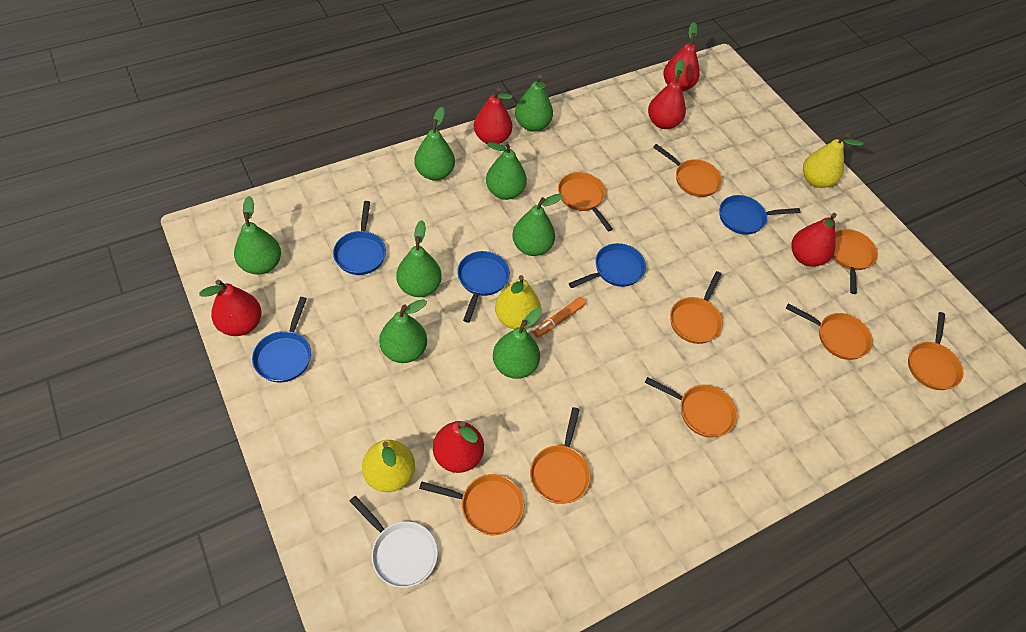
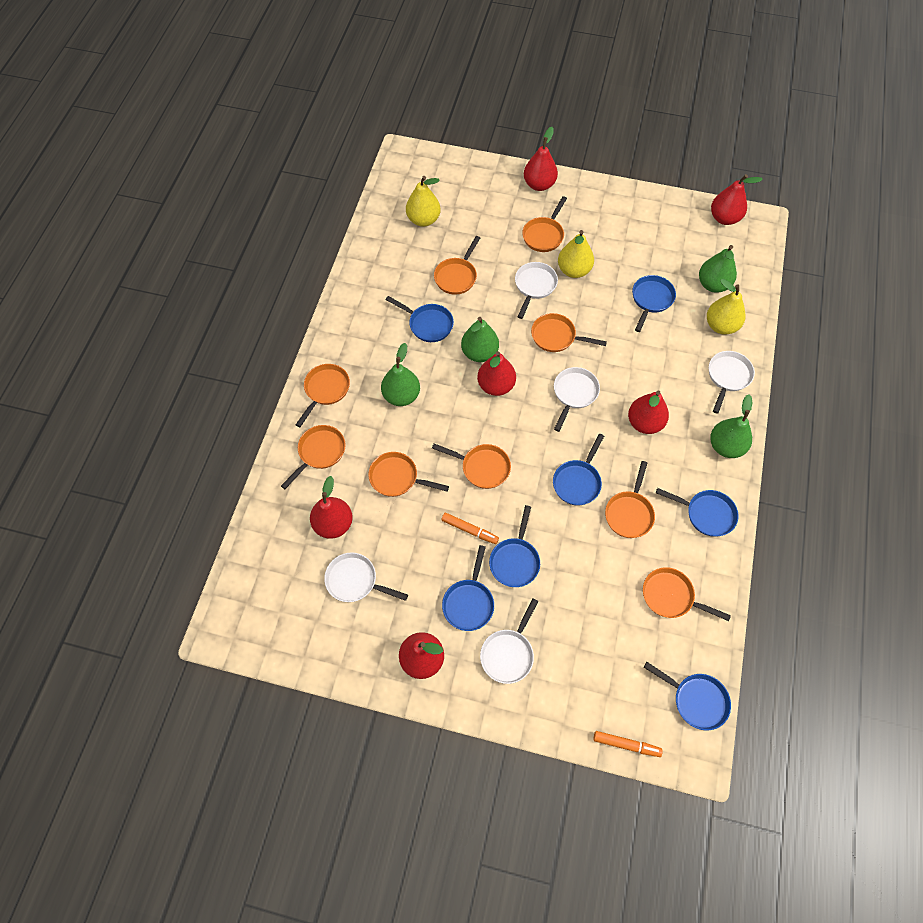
blue pan: 5 -> 7
green pear: 8 -> 4
orange marker: 1 -> 2
white pan: 1 -> 5

